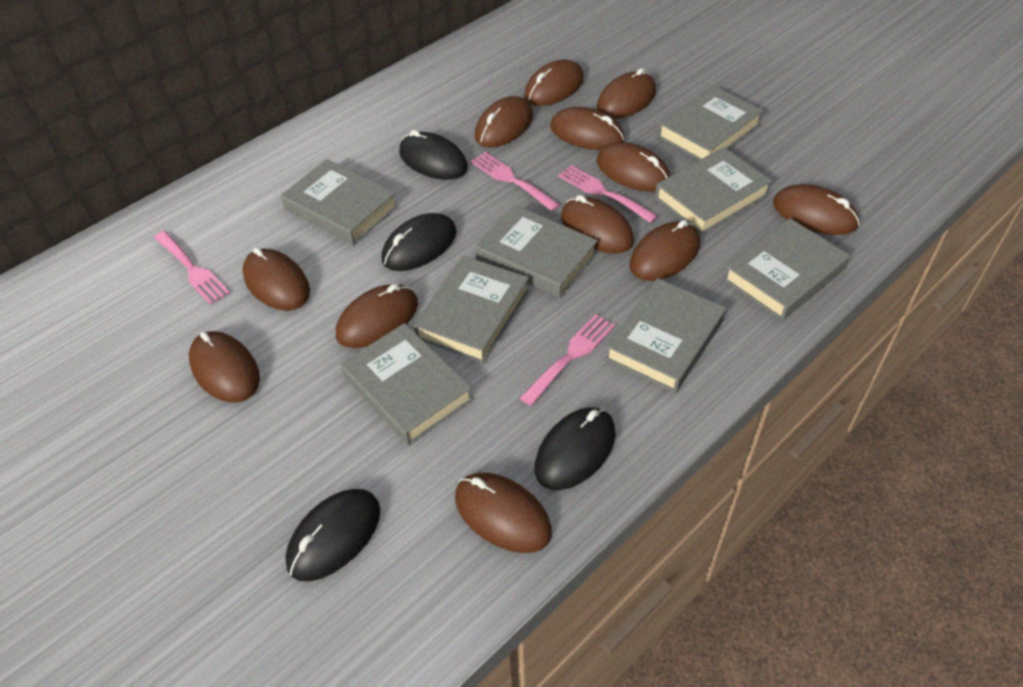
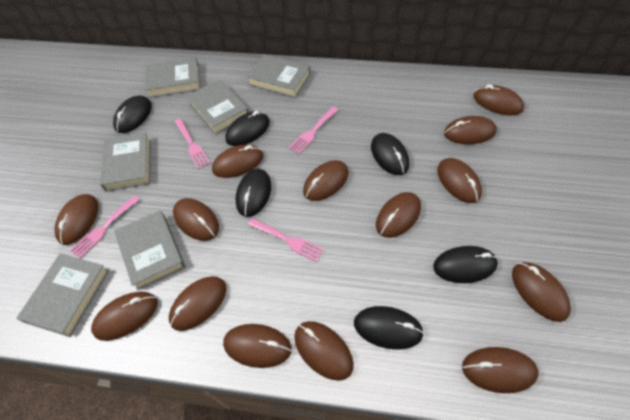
black mouse: 4 -> 6
brown mouse: 12 -> 14
grey book: 8 -> 6

